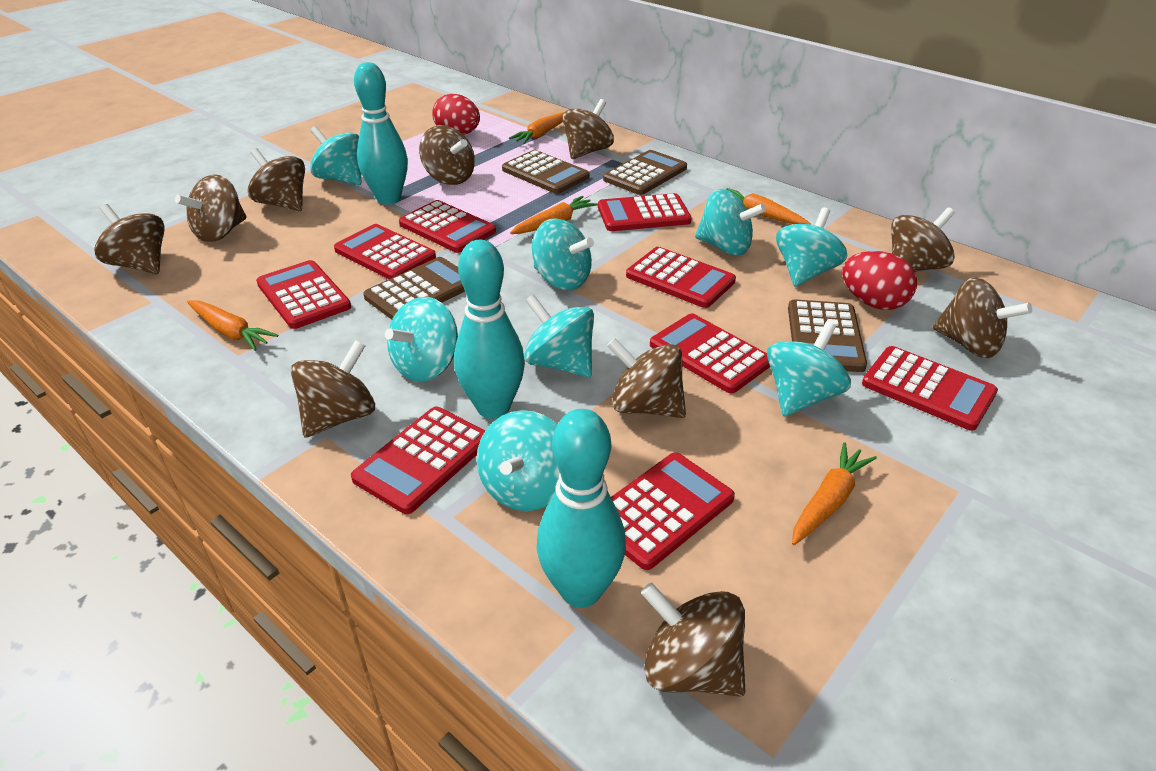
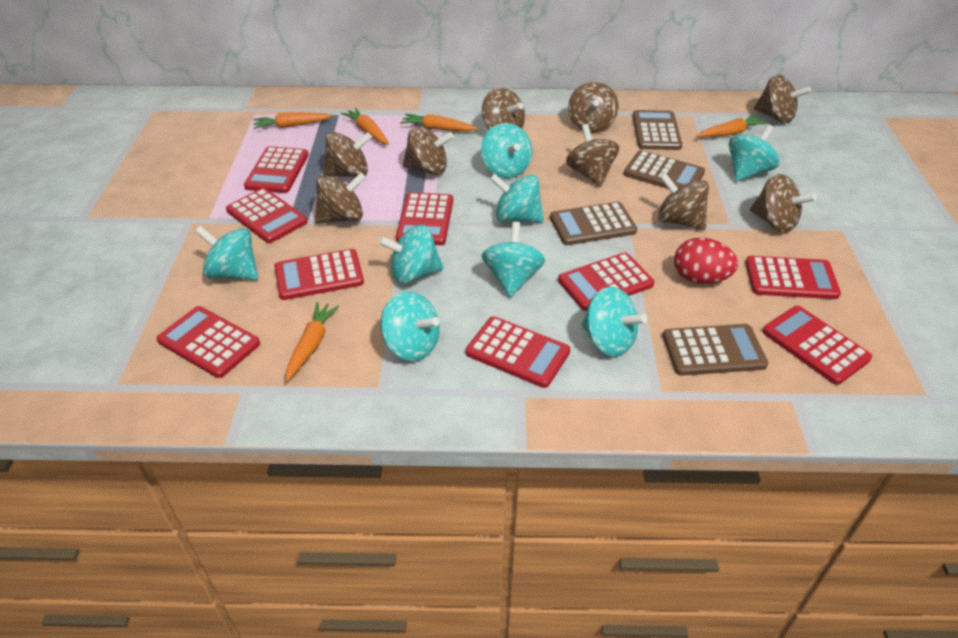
brown spinning top: 10 -> 9
red egg: 2 -> 1
turquoise bowling pin: 3 -> 0

